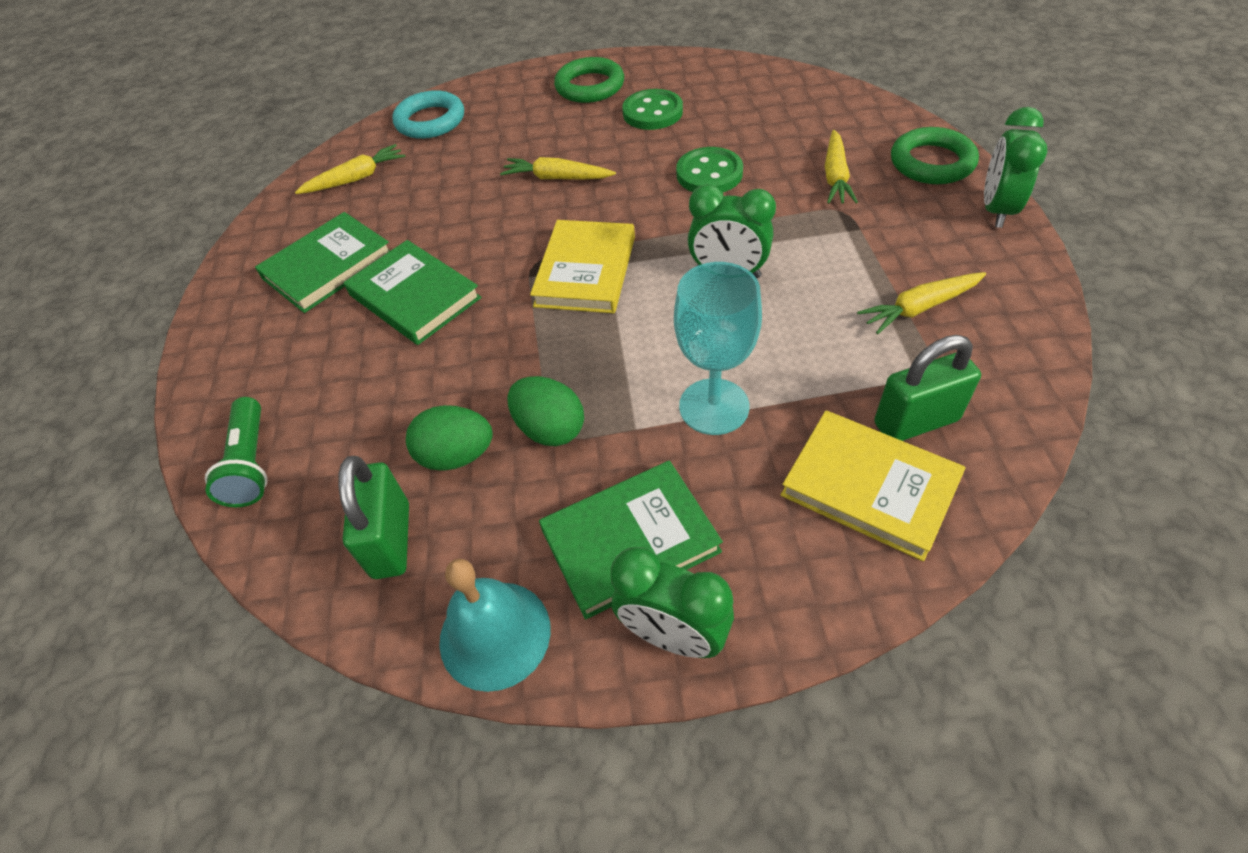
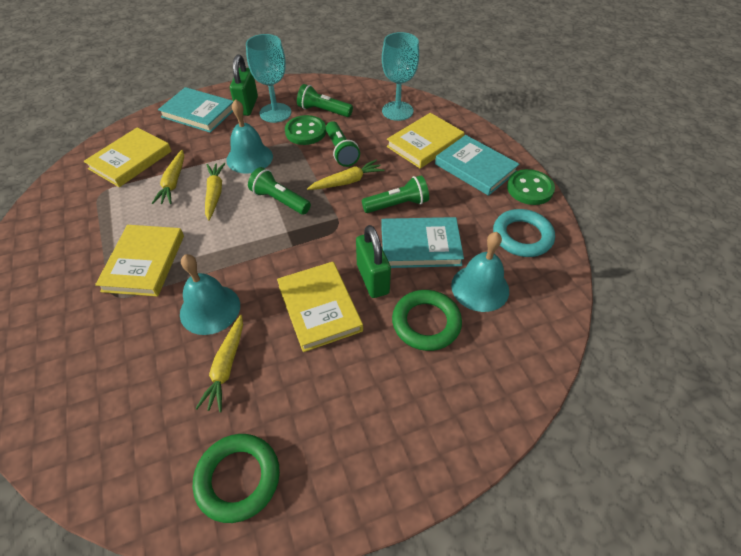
green book: 3 -> 0
green clock: 3 -> 0
green egg: 2 -> 0
green flashlight: 1 -> 4
turquoise bell: 1 -> 3
turquoise book: 0 -> 3
turquoise goblet: 1 -> 2
yellow book: 2 -> 4

